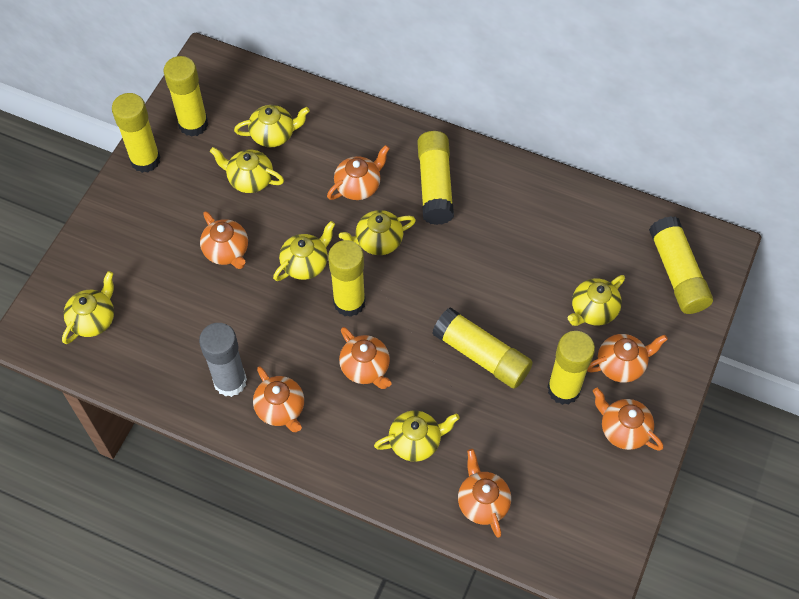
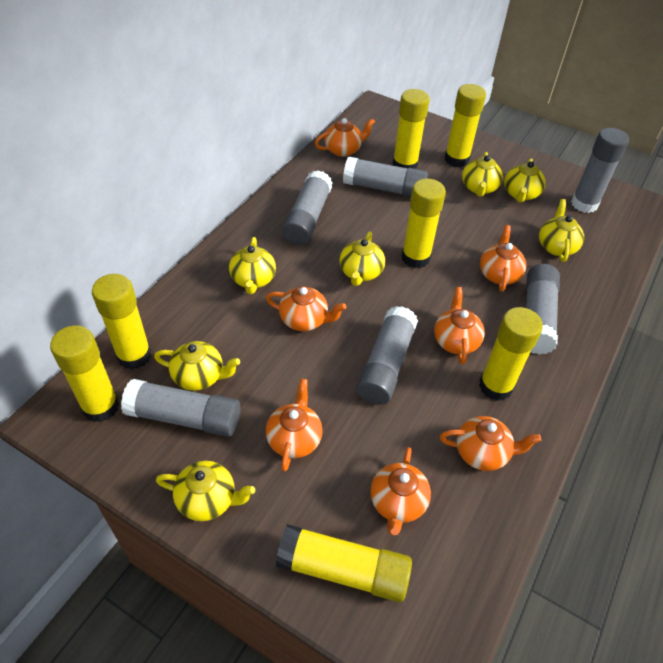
grey glue stick: 1 -> 6

